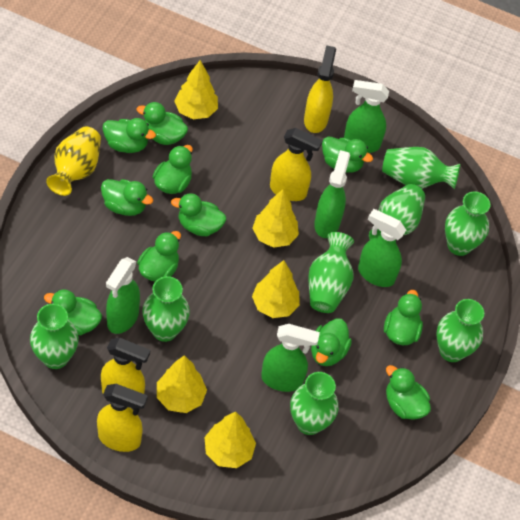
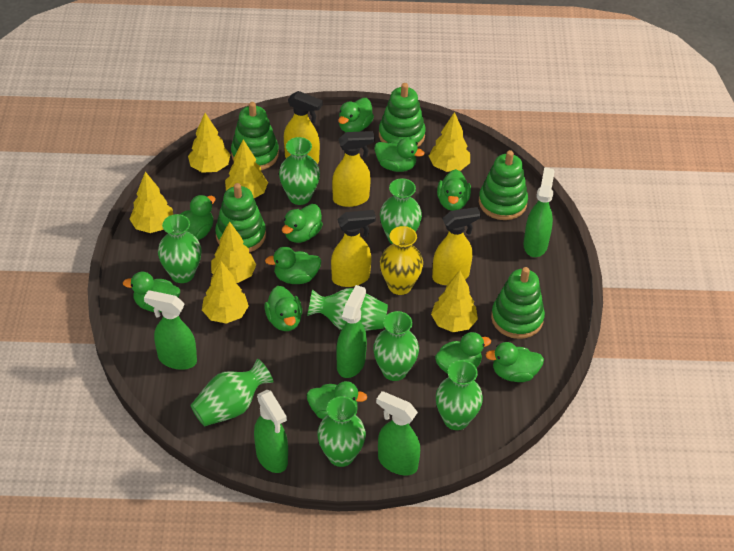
green stacking toy: 0 -> 5
yellow tree: 5 -> 7

